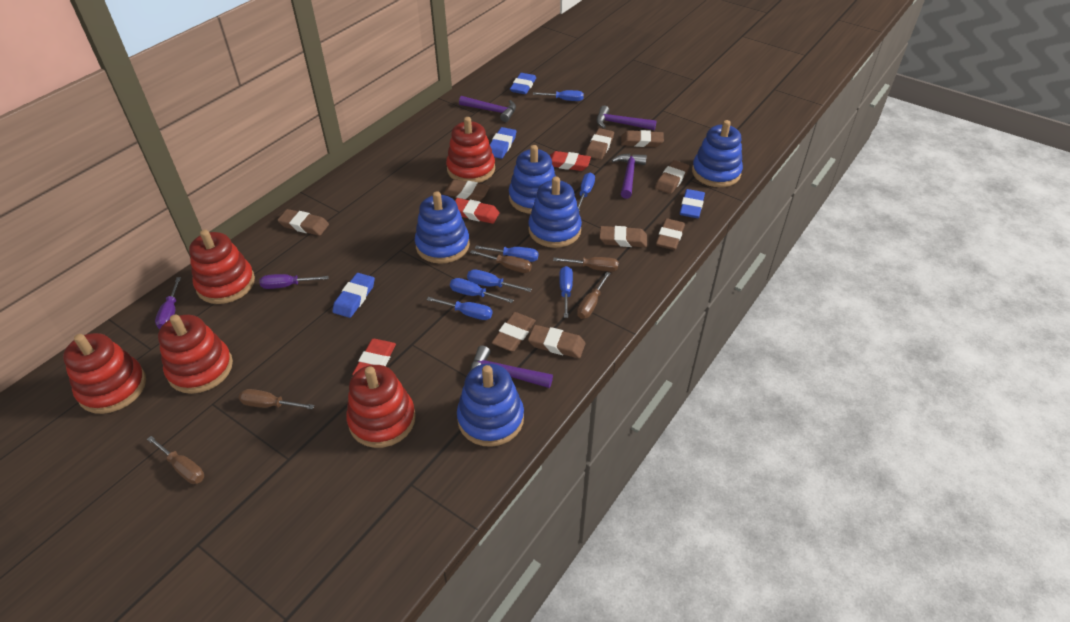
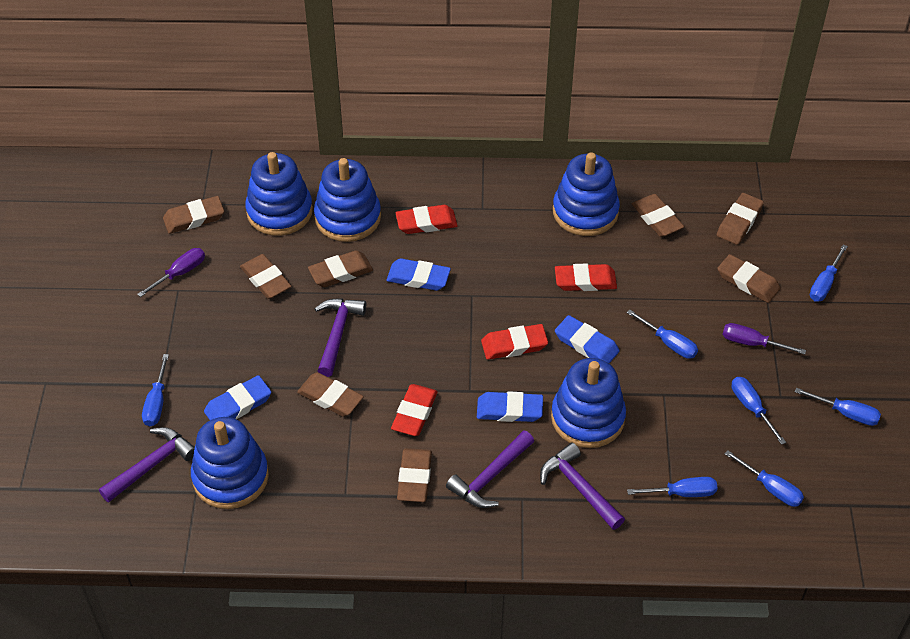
brown eraser: 9 -> 8
brown screwdriver: 5 -> 0
red eraser: 3 -> 4
red stacking toy: 5 -> 0

